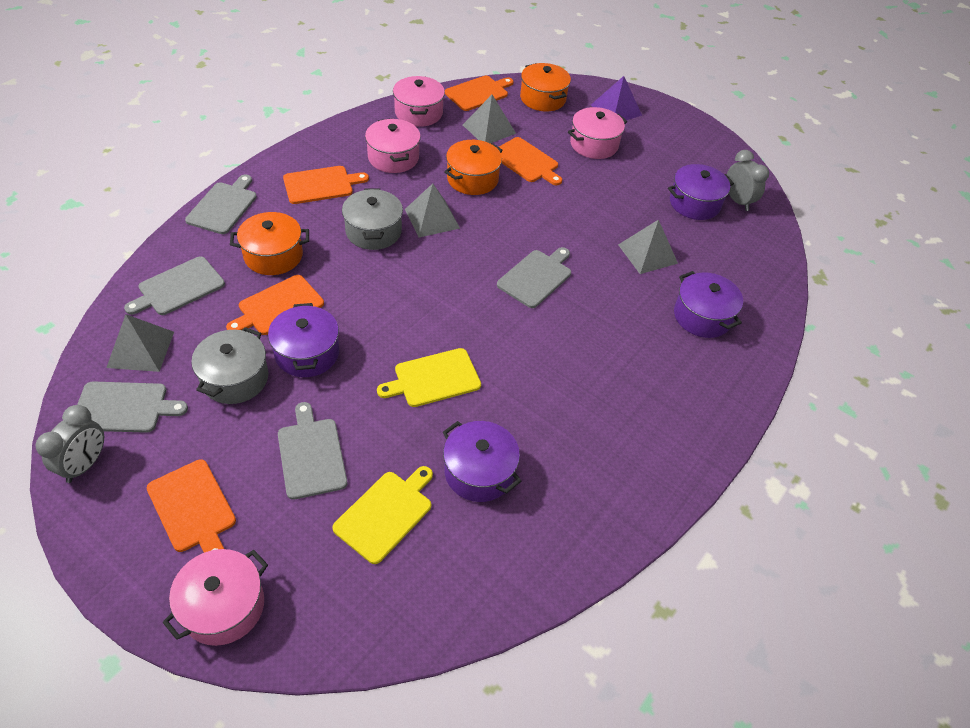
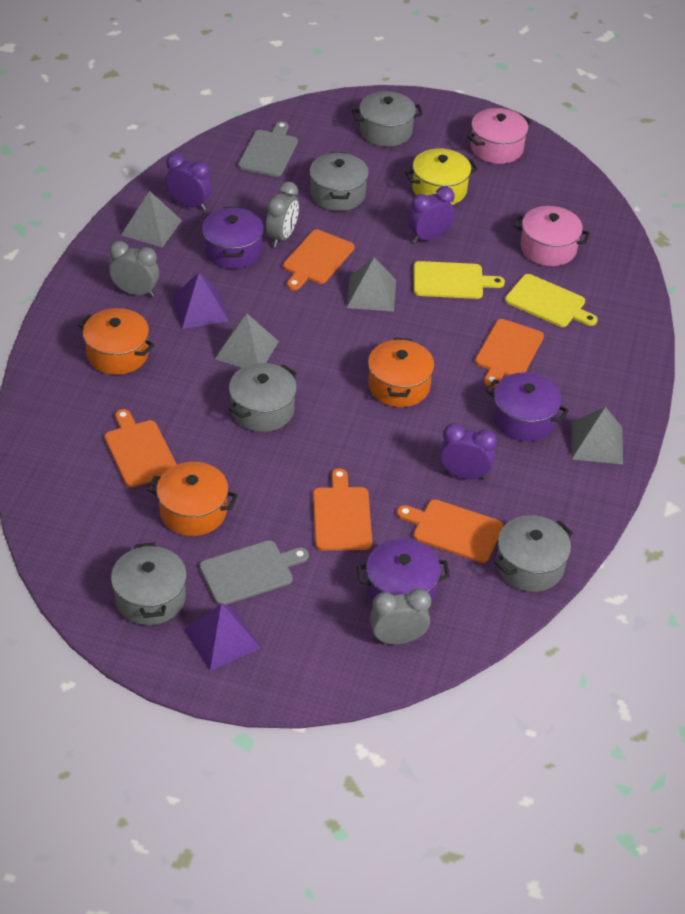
grey clock: 2 -> 3
grey cutting board: 5 -> 2
grey pot: 2 -> 5
pink pot: 4 -> 2
purple clock: 0 -> 3
purple pot: 4 -> 3
purple pyramid: 1 -> 2
yellow pot: 0 -> 1

